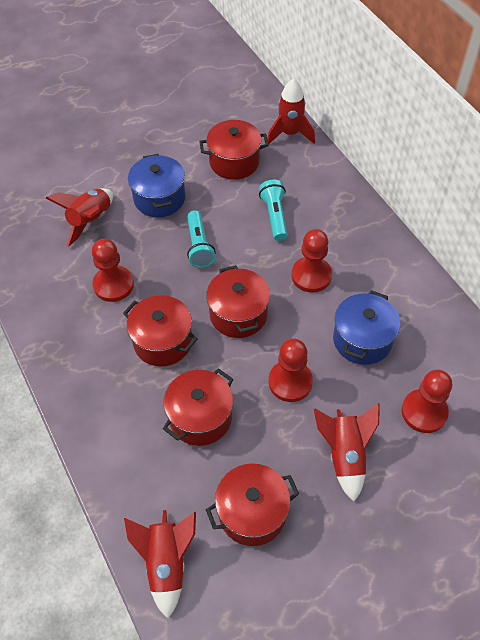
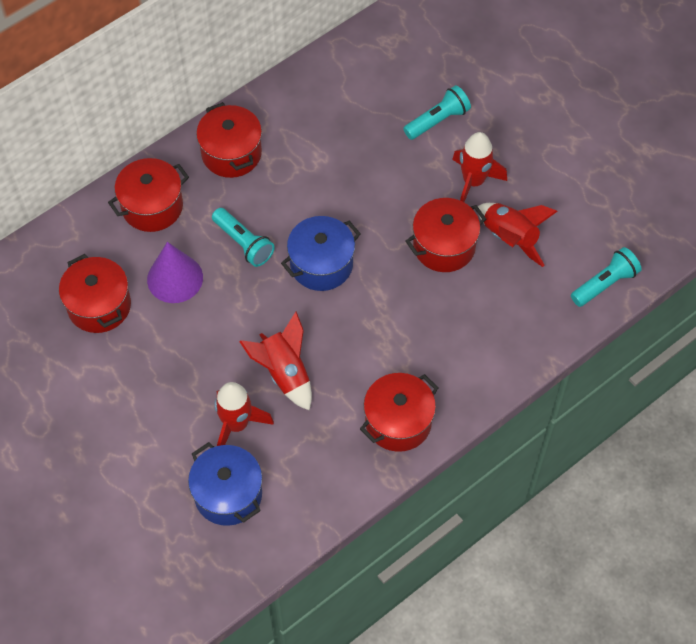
purple cone: 0 -> 1
red pawn: 4 -> 0
turquoise flashlight: 2 -> 3

